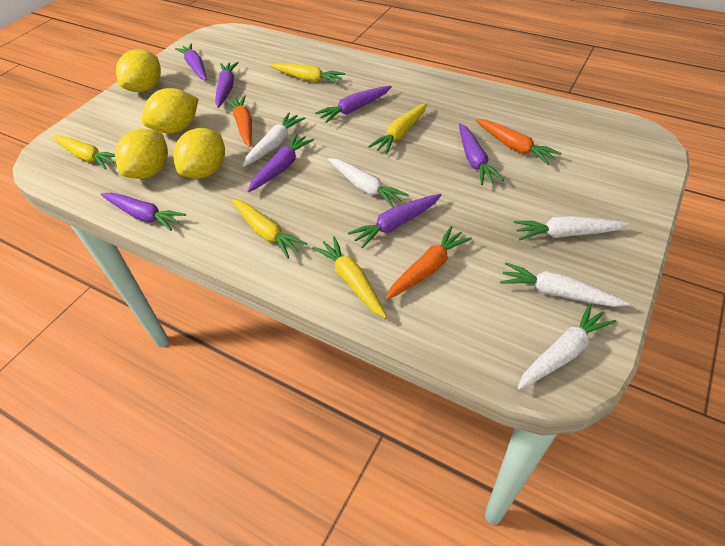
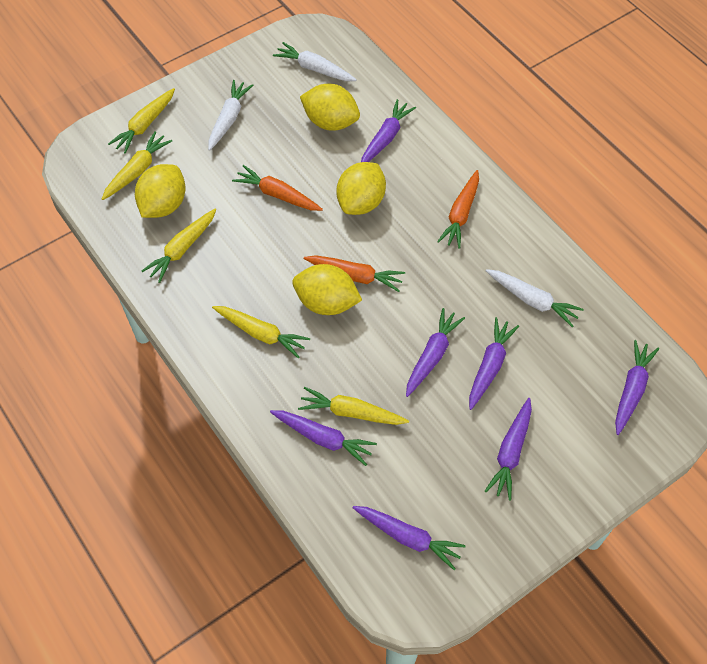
white carrot: 5 -> 3

